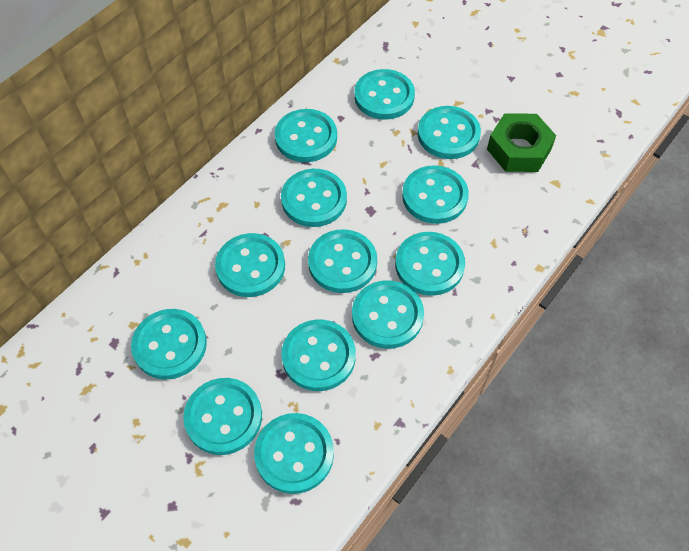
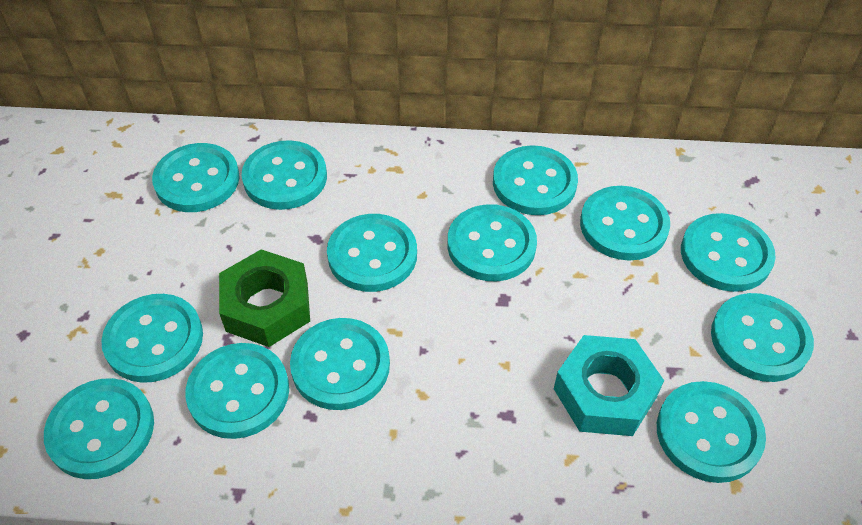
turquoise nut: 0 -> 1

